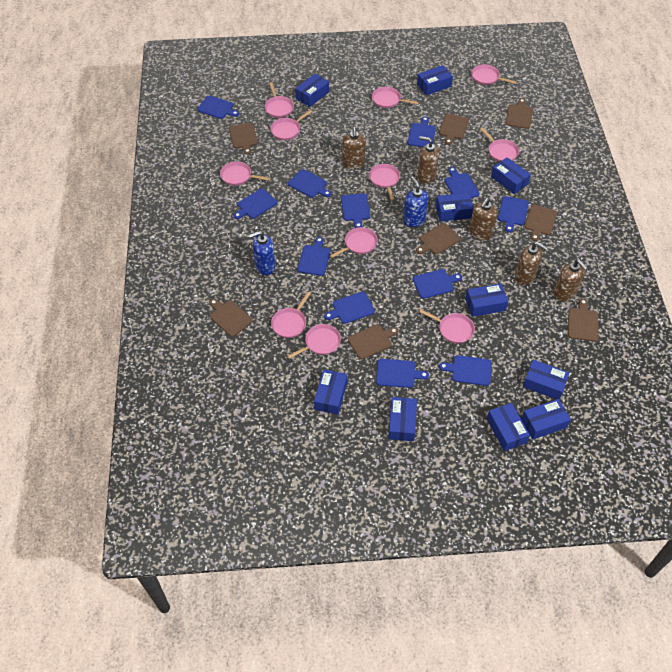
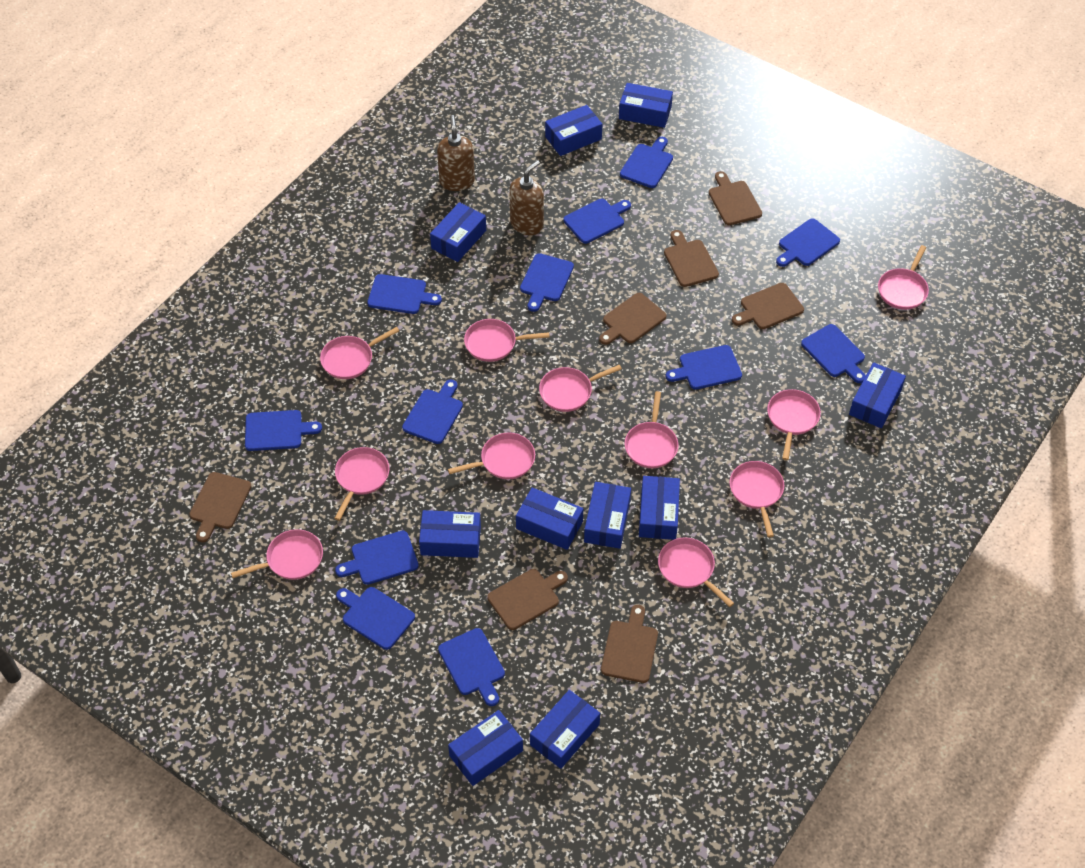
blue soap dispenser: 2 -> 0
brown cutting board: 8 -> 7
brown soap dispenser: 5 -> 2

